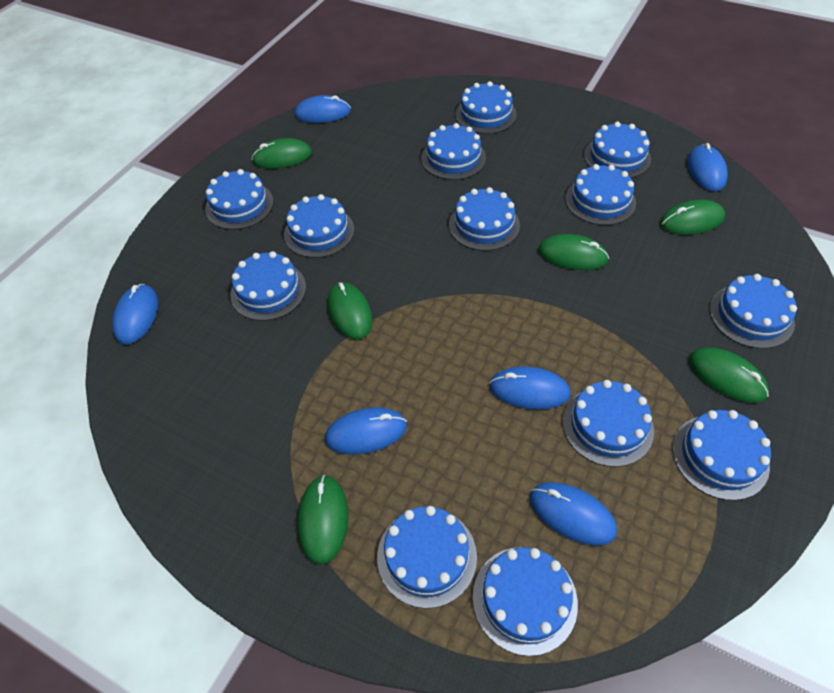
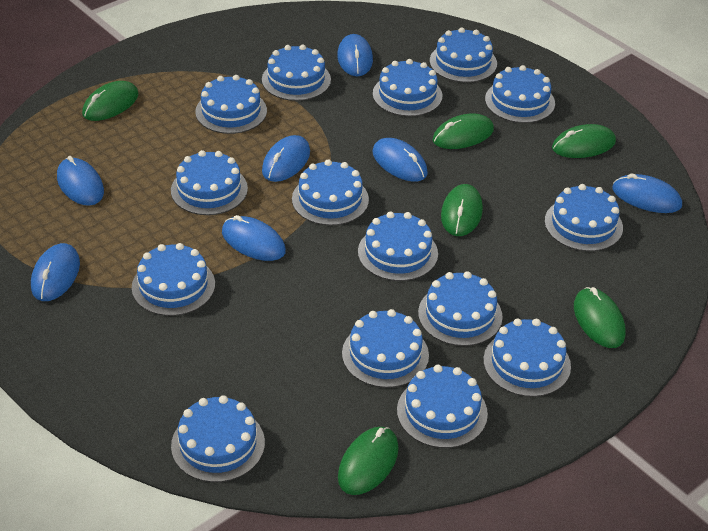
blue cake: 13 -> 15
blue mouse: 6 -> 7

